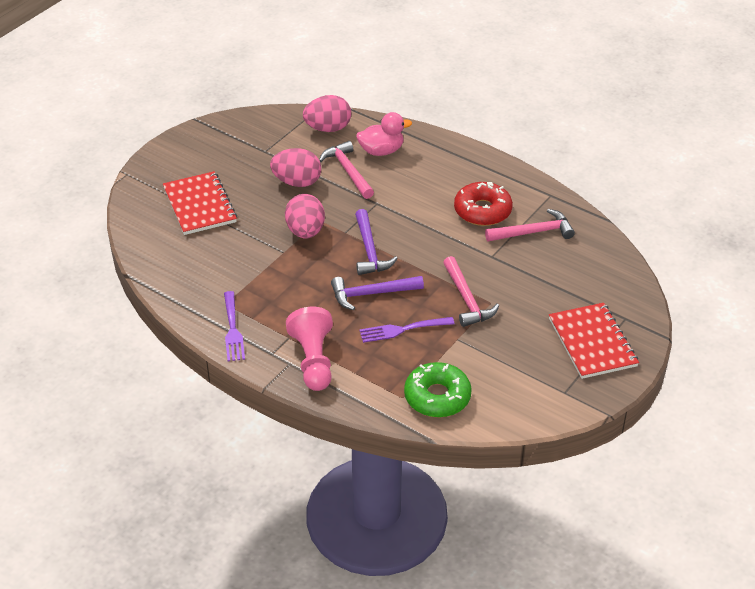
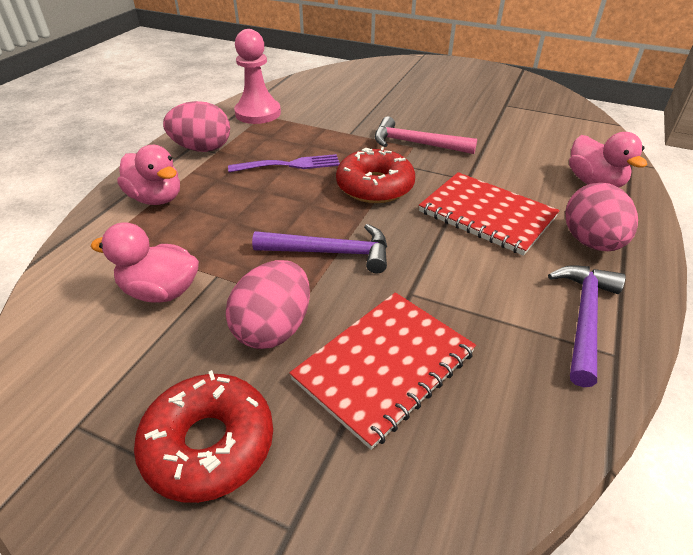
green donut: 1 -> 0
pink duck: 1 -> 3
pink hammer: 3 -> 1
purple fork: 2 -> 1
red donut: 1 -> 2

